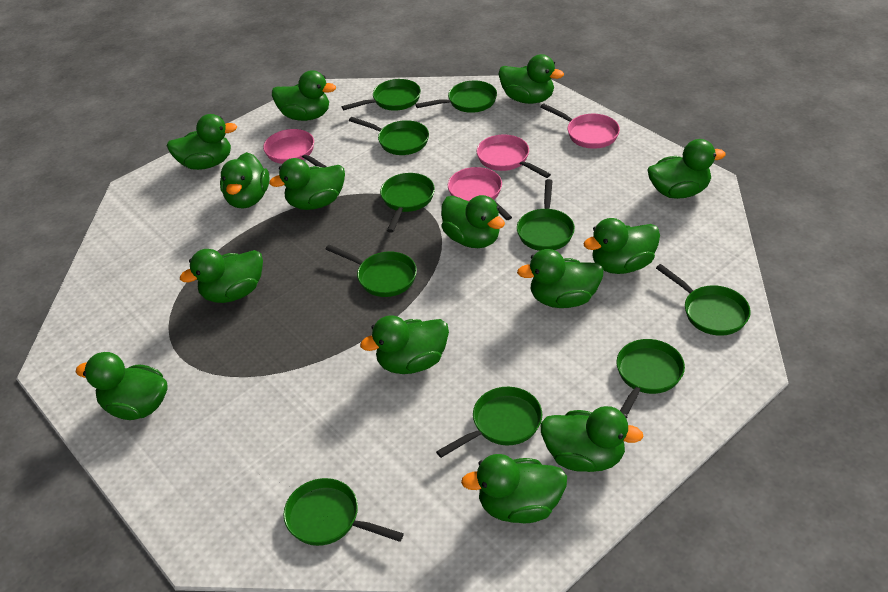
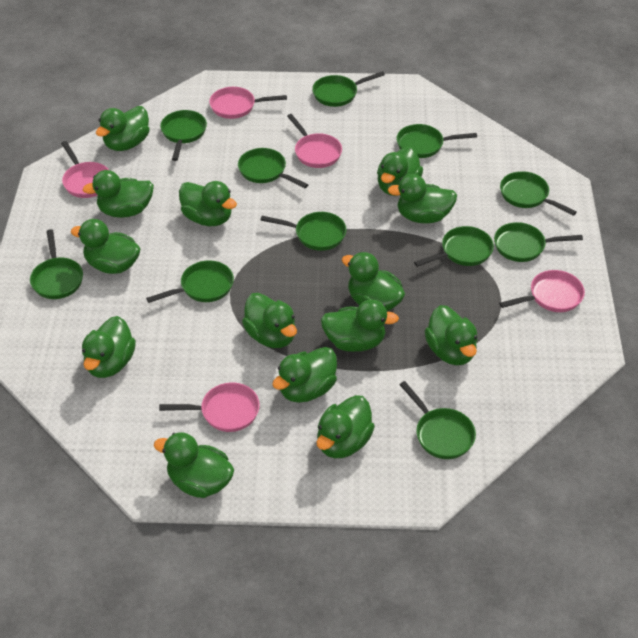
green pan: 10 -> 11
pink pan: 4 -> 5

